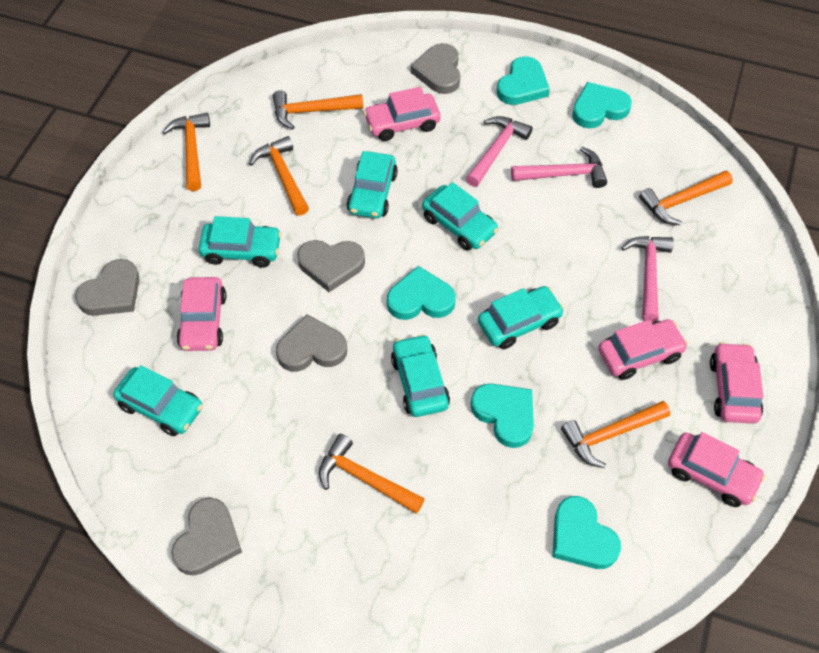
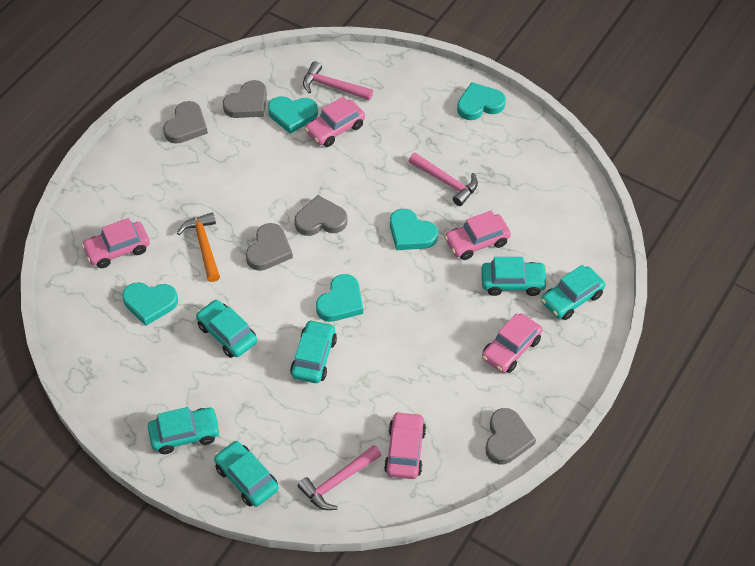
orange hammer: 6 -> 1

